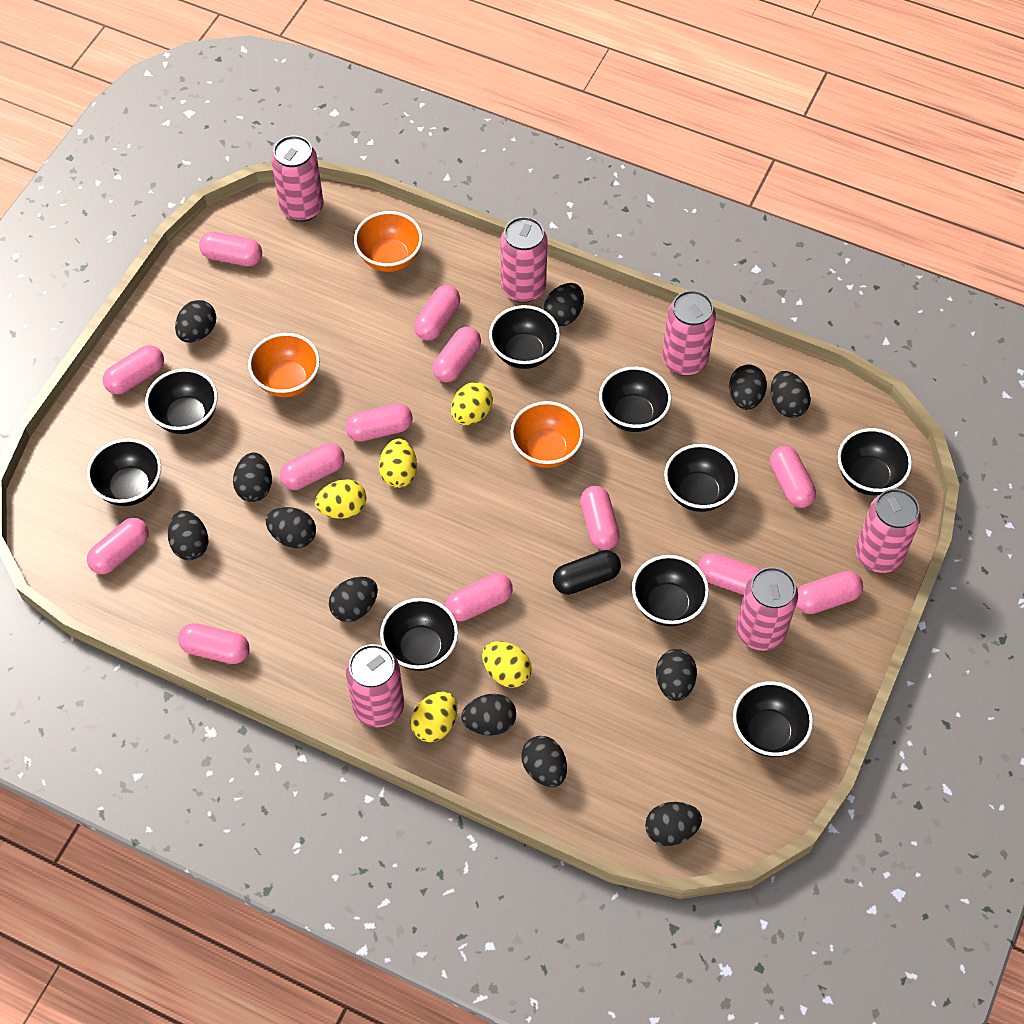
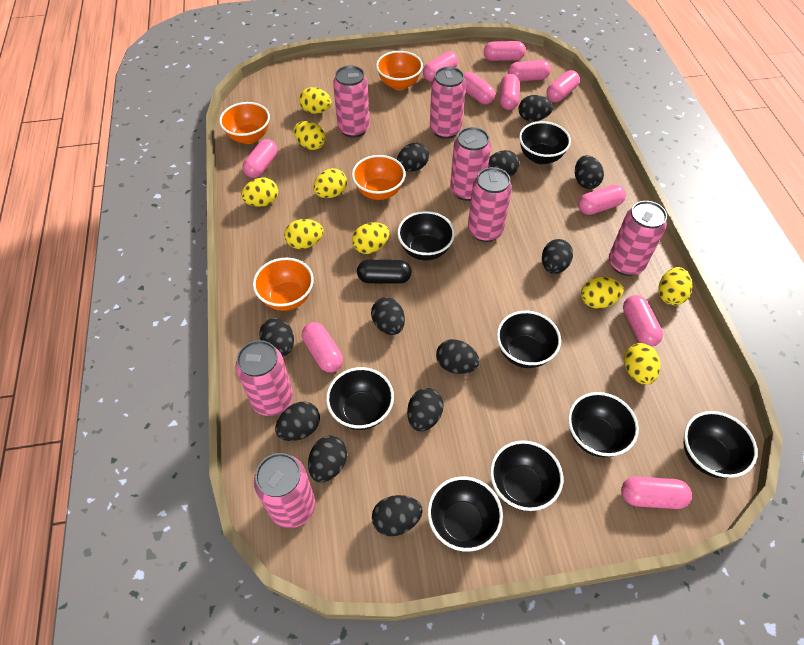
black bowl: 9 -> 8
orange bowl: 3 -> 4
pink can: 6 -> 7
pink capsule: 13 -> 11
yellow egg: 5 -> 9

